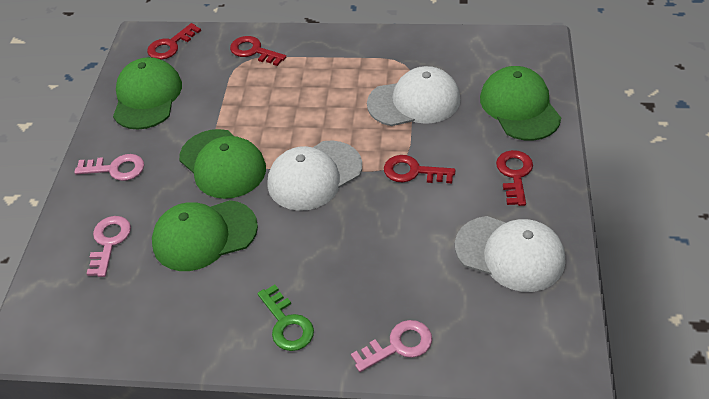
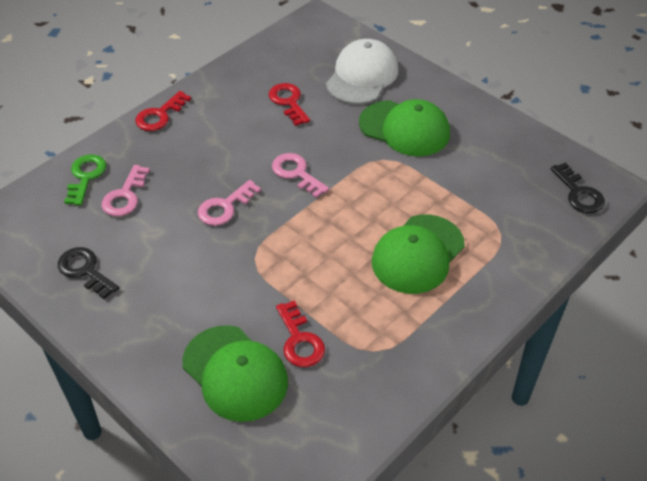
black key: 0 -> 2
green cap: 4 -> 3
red key: 4 -> 3
white cap: 3 -> 1

